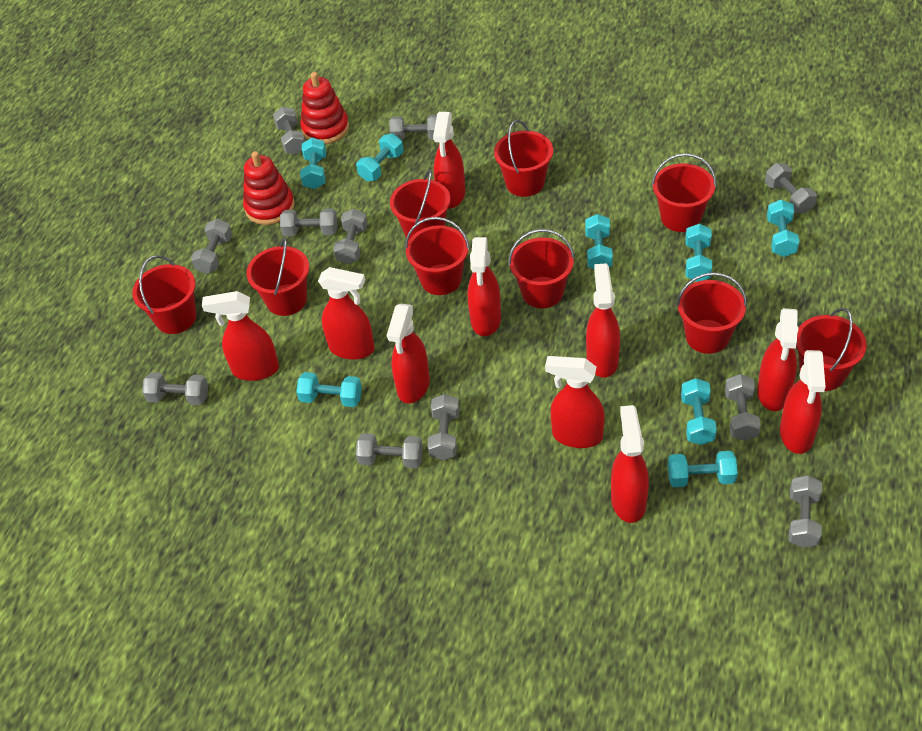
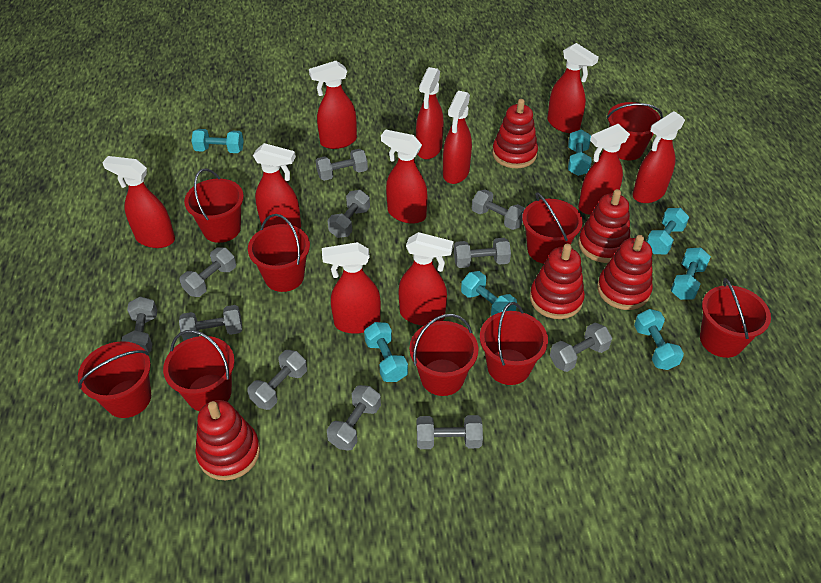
red spray bottle: 10 -> 11
red stacking toy: 2 -> 5
turquoise dumbbell: 8 -> 7

